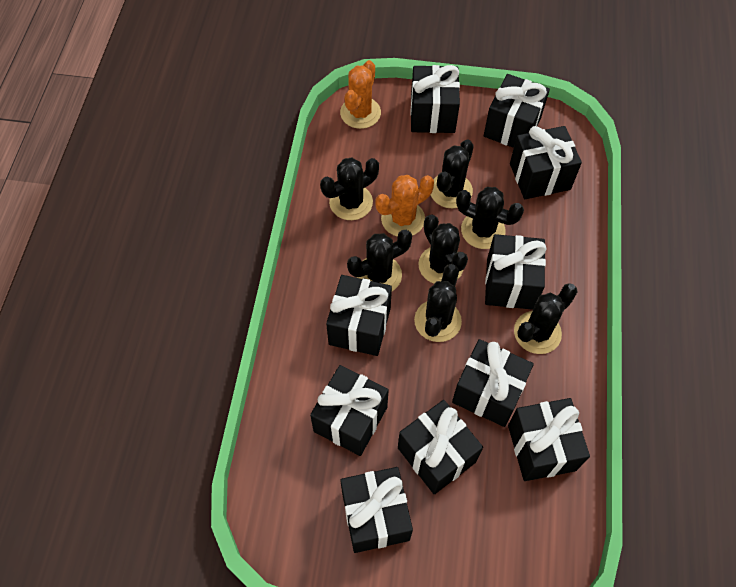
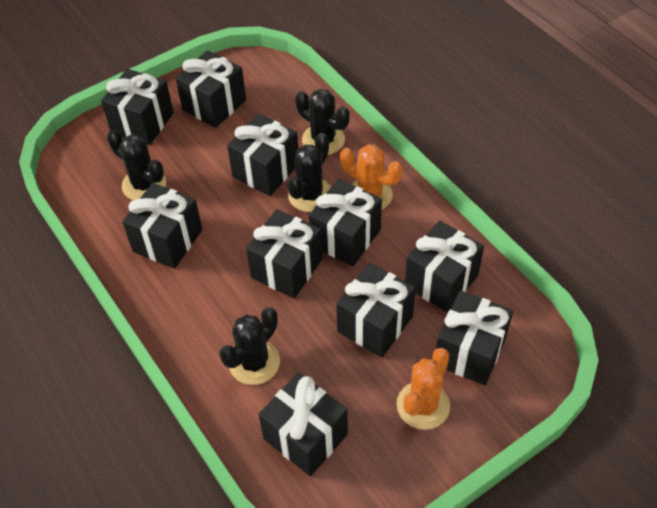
black cactus: 7 -> 4

